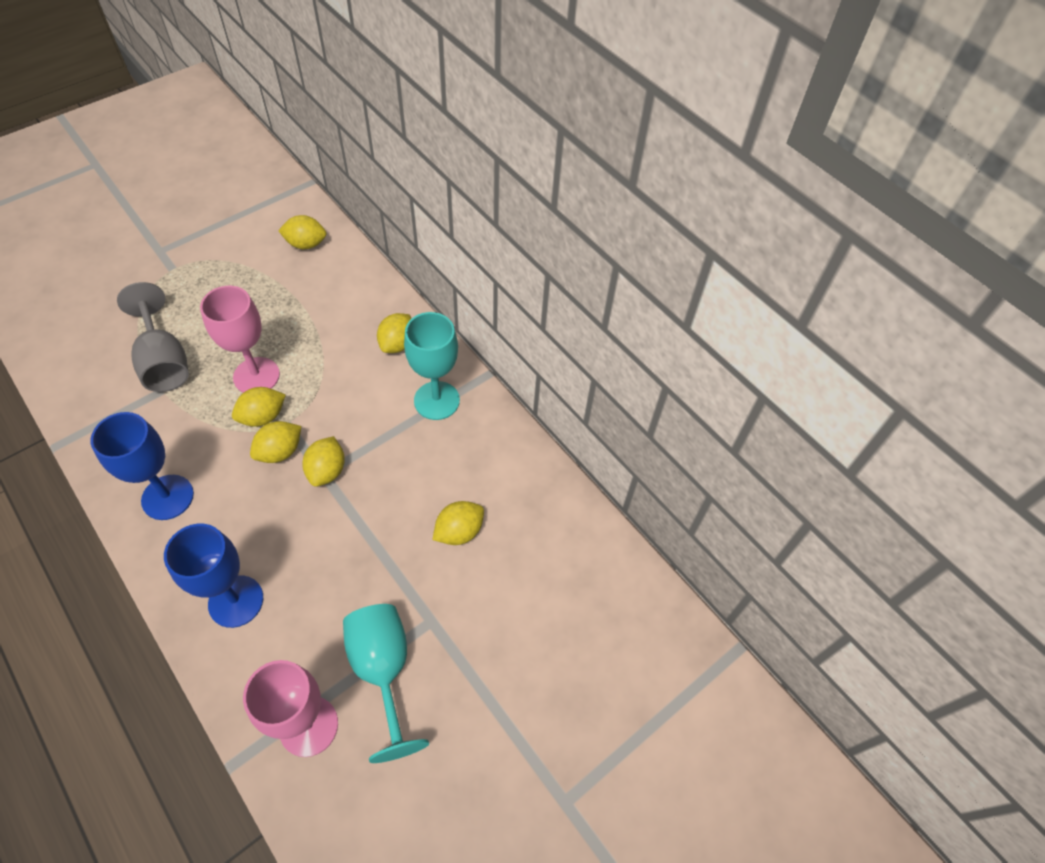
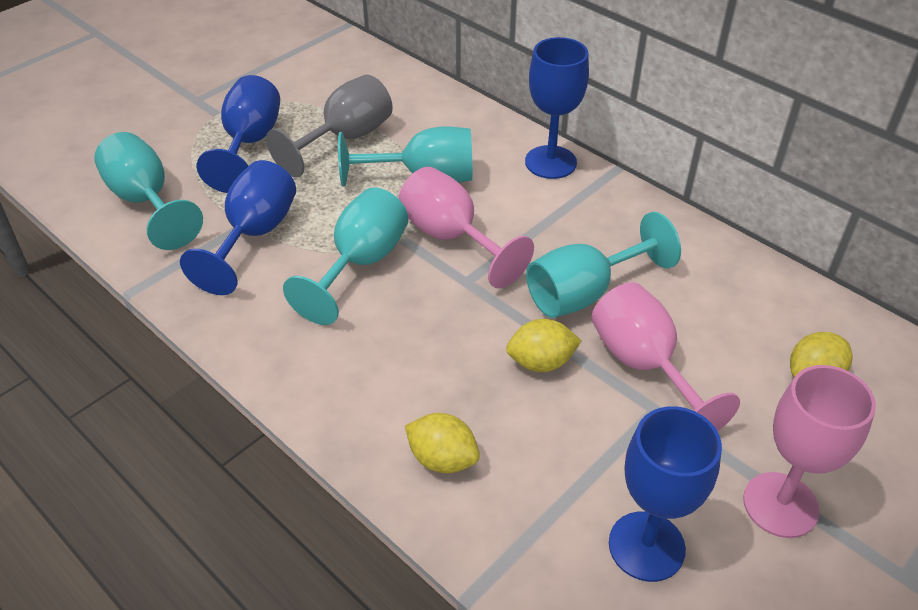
blue goblet: 2 -> 4
pink goblet: 2 -> 3
turquoise goblet: 2 -> 4
yellow lemon: 6 -> 3

